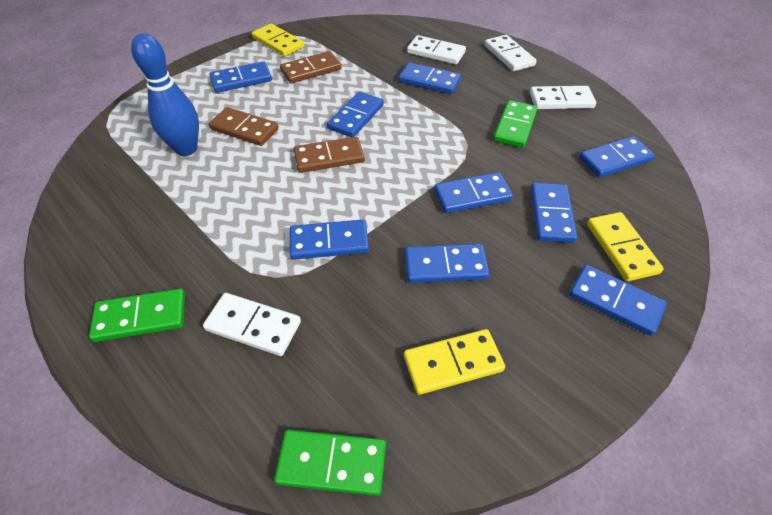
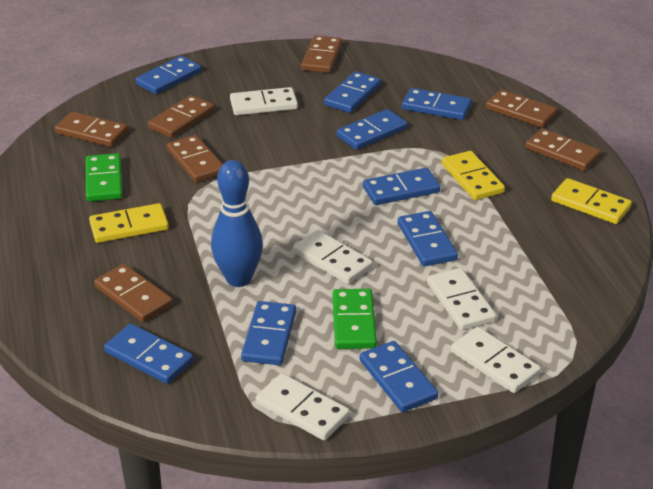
brown domino: 3 -> 7
green domino: 3 -> 2
white domino: 4 -> 5

